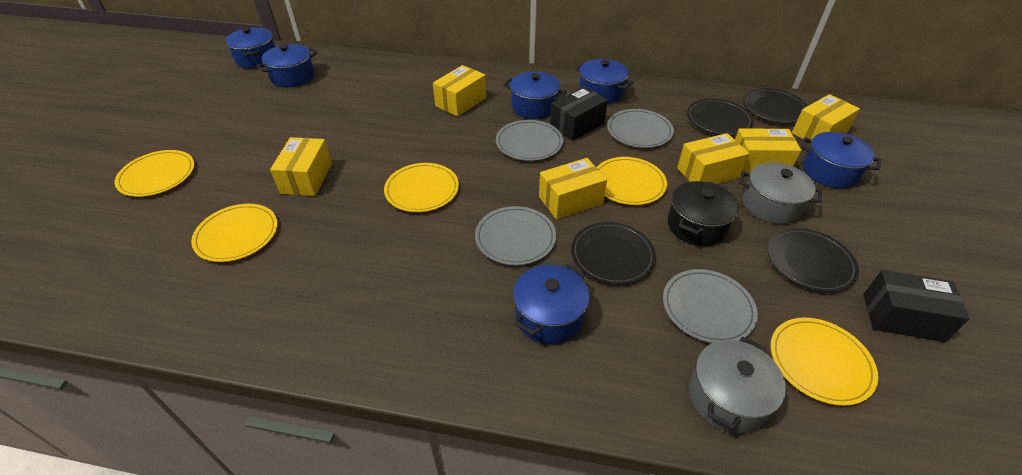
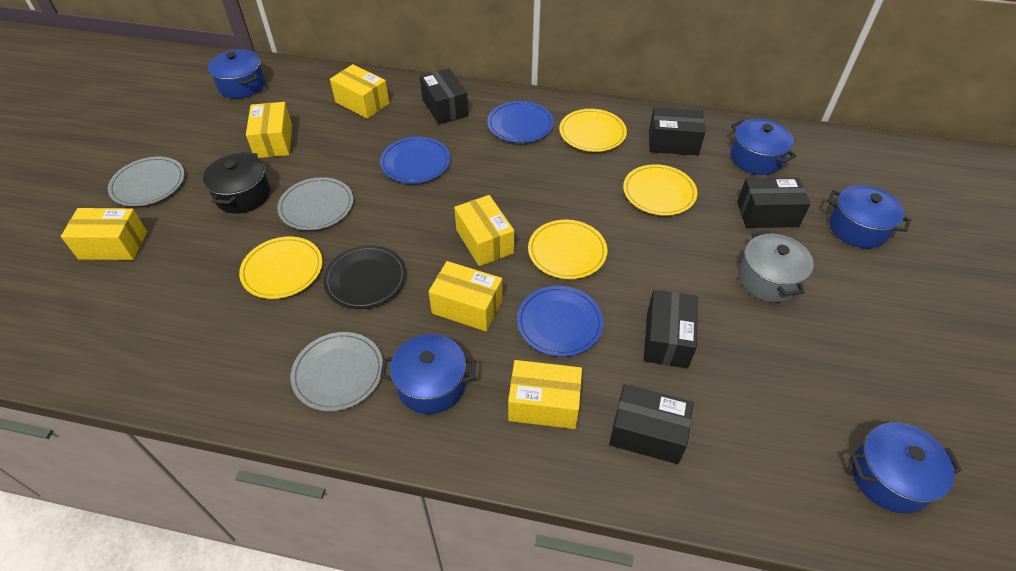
black box: 2 -> 5
black plate: 4 -> 1
blue plate: 0 -> 3
blue pot: 6 -> 5
grey plate: 4 -> 3
grey pot: 2 -> 1
yellow plate: 5 -> 4

